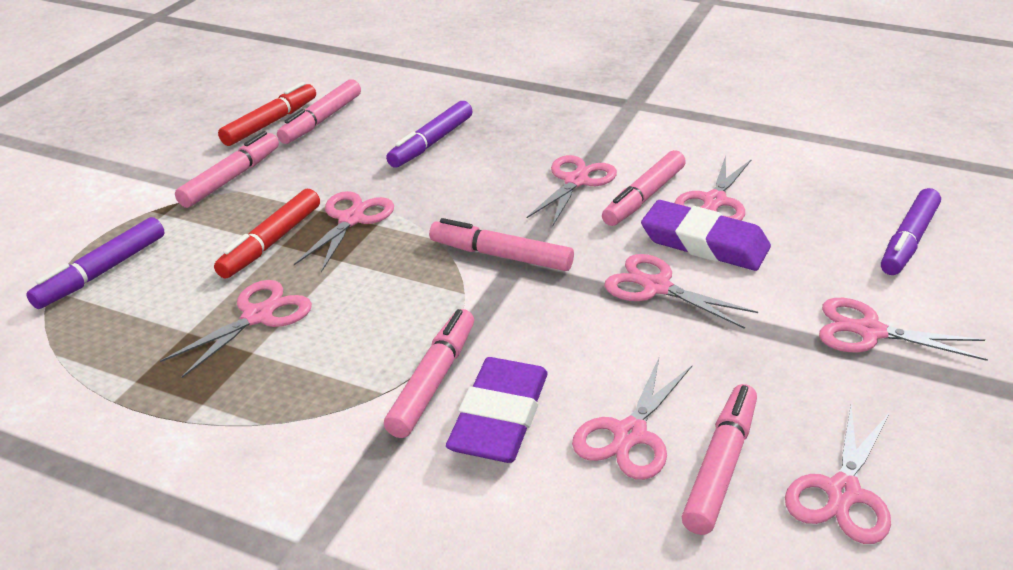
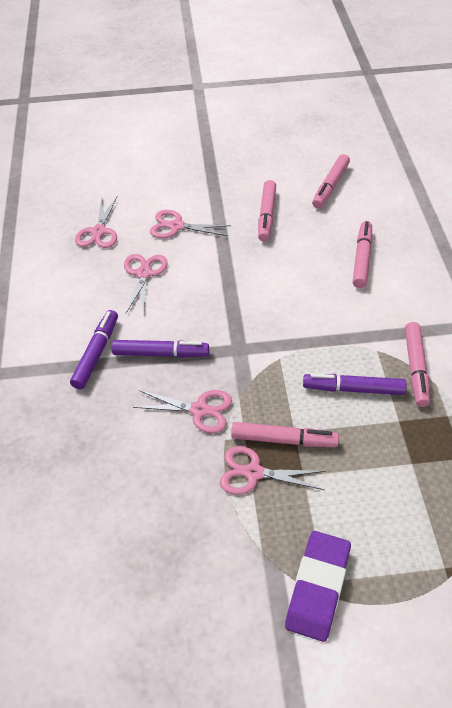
pink marker: 6 -> 5
pink scissors: 8 -> 5
purple eraser: 2 -> 1
red marker: 2 -> 0

